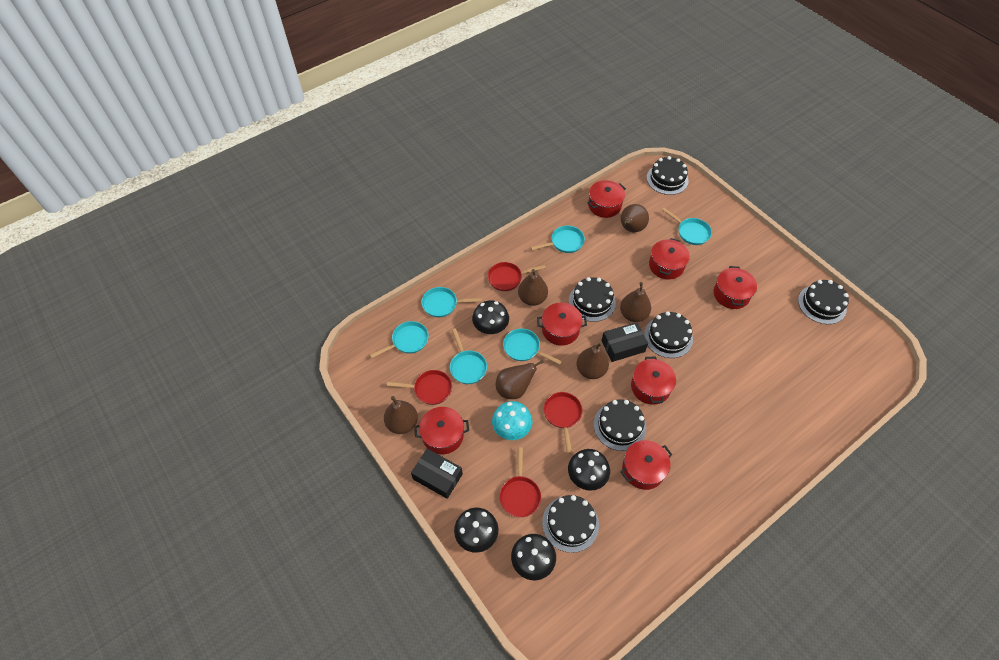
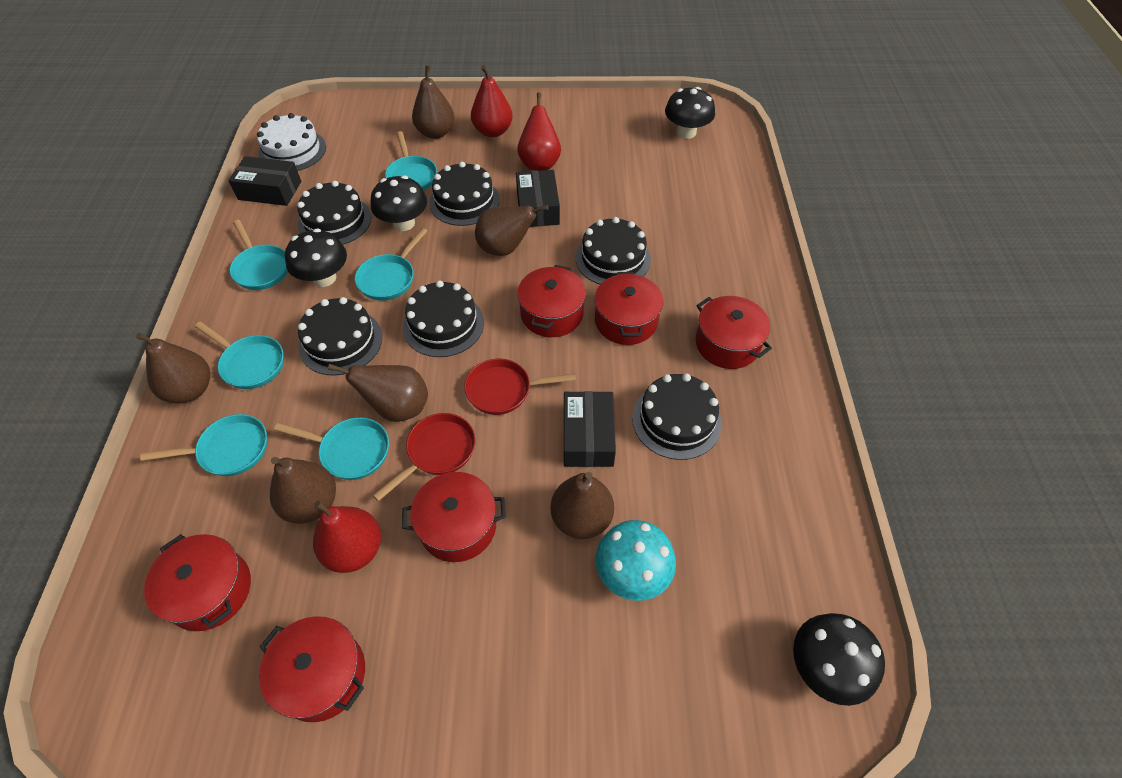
black box: 2 -> 3
red pan: 4 -> 2
red pear: 0 -> 3
red pot: 7 -> 6
white cake: 0 -> 1

